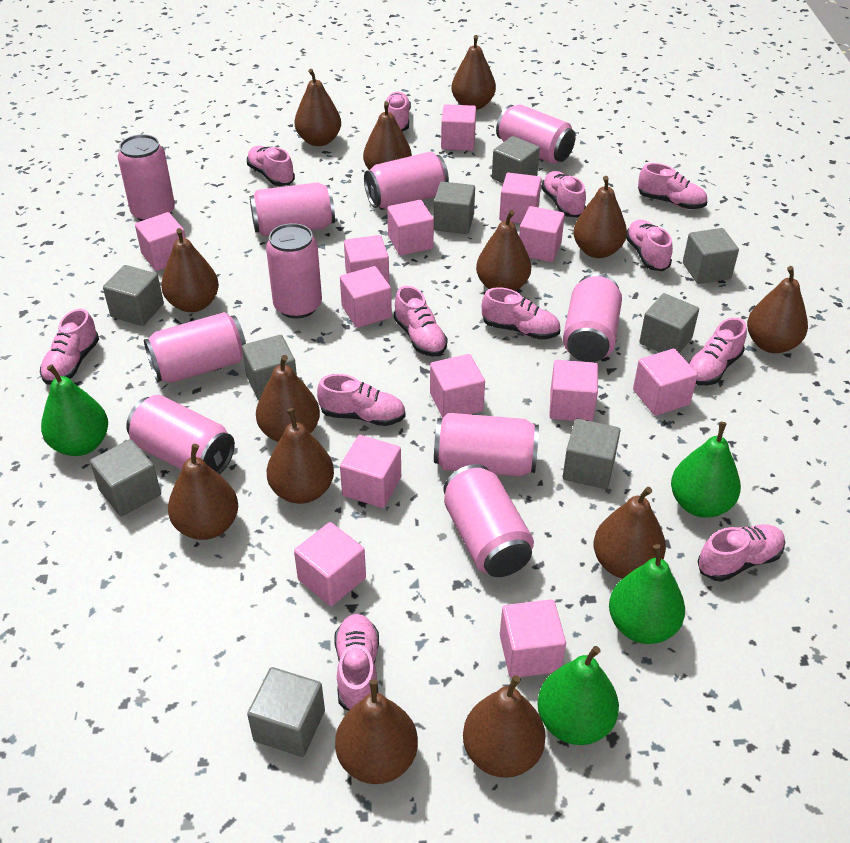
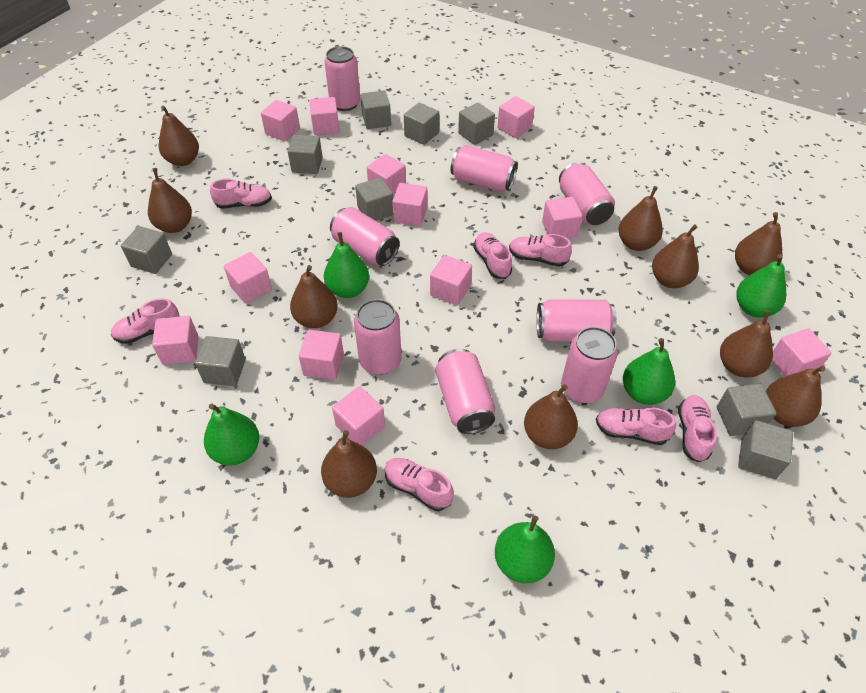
brown pear: 13 -> 10
green pear: 4 -> 5
pink can: 10 -> 8
pink cube: 13 -> 12
pink shoe: 12 -> 7

